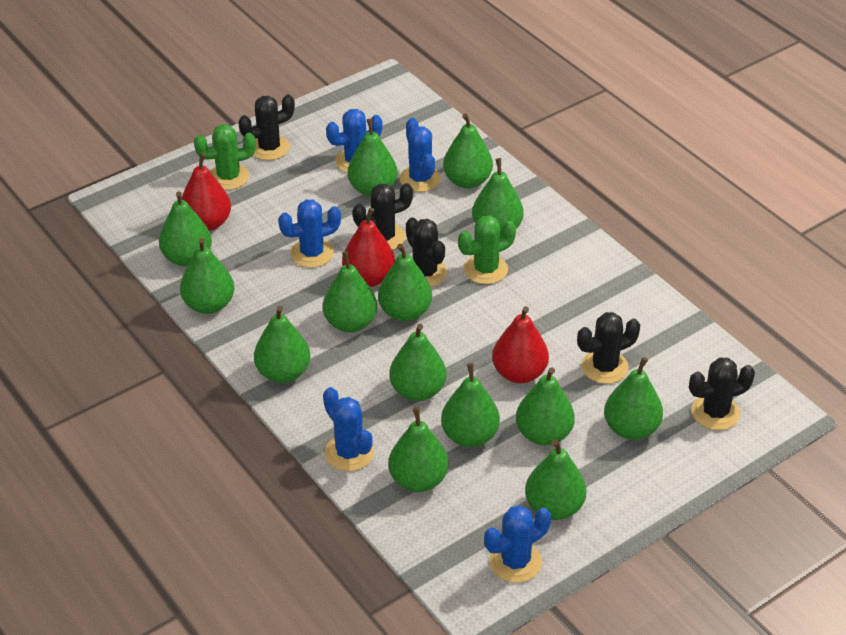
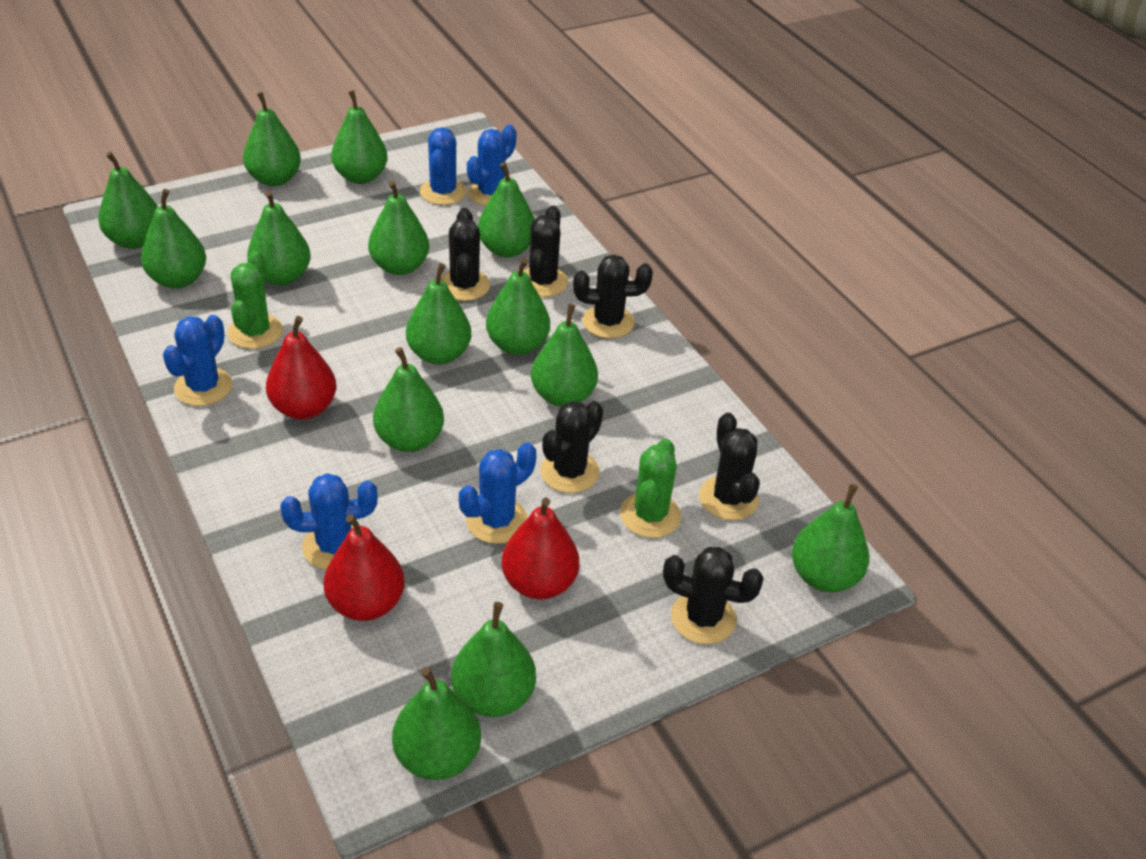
black cactus: 5 -> 6

